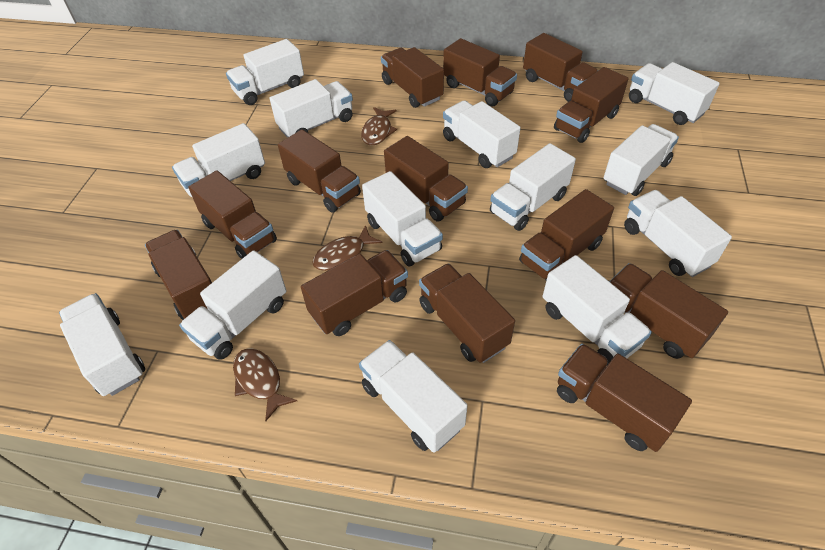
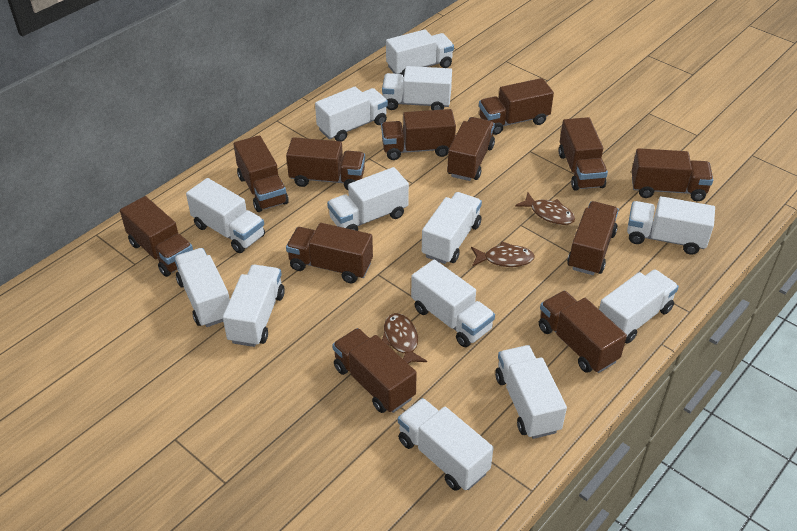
brown truck: 13 -> 12

